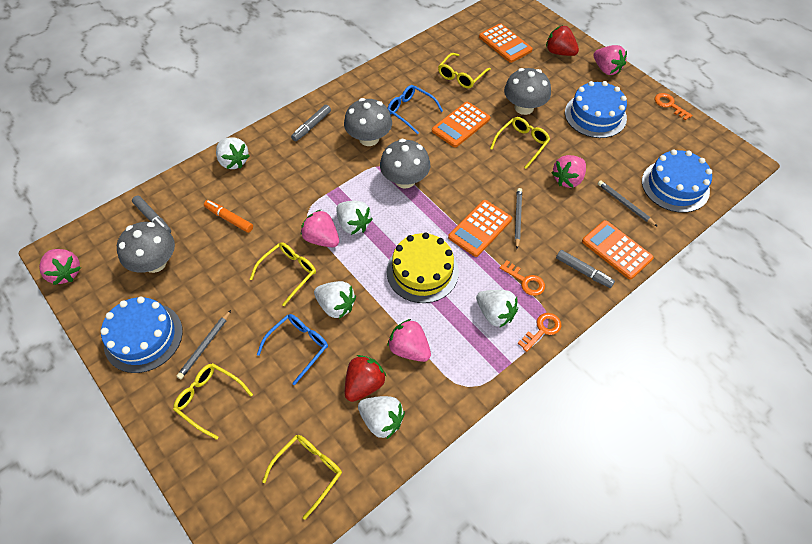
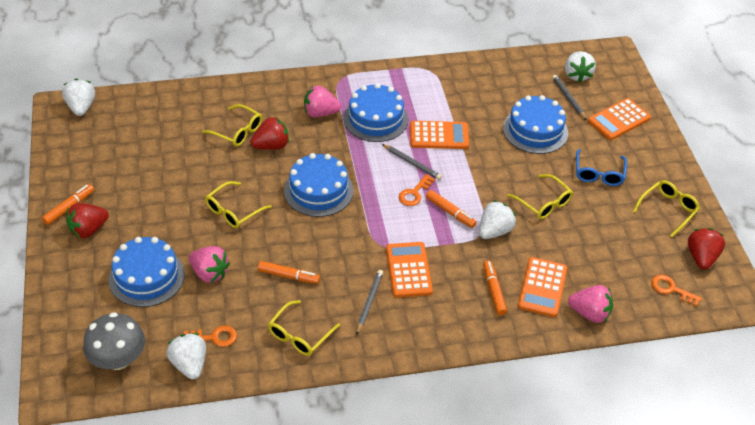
blue cake: 3 -> 4
blue glasses: 2 -> 1
grey marker: 3 -> 0
grey mushroom: 4 -> 1
orange marker: 1 -> 4
pink strawberry: 5 -> 3
red strawberry: 2 -> 3
white strawberry: 5 -> 4
yellow cake: 1 -> 0

